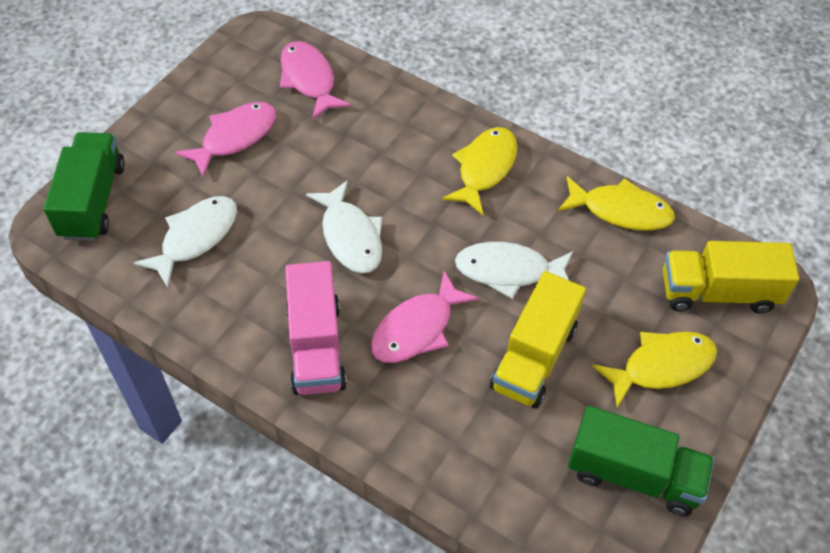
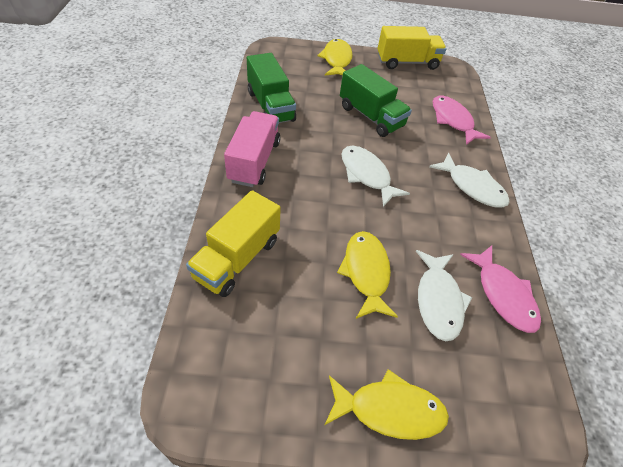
pink fish: 3 -> 2

